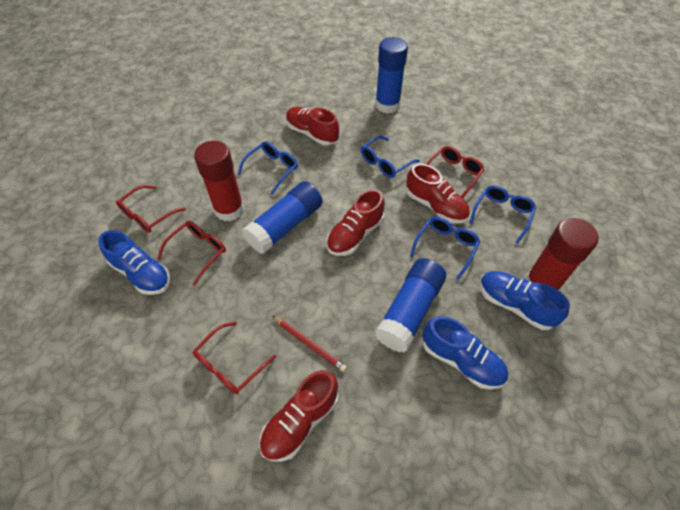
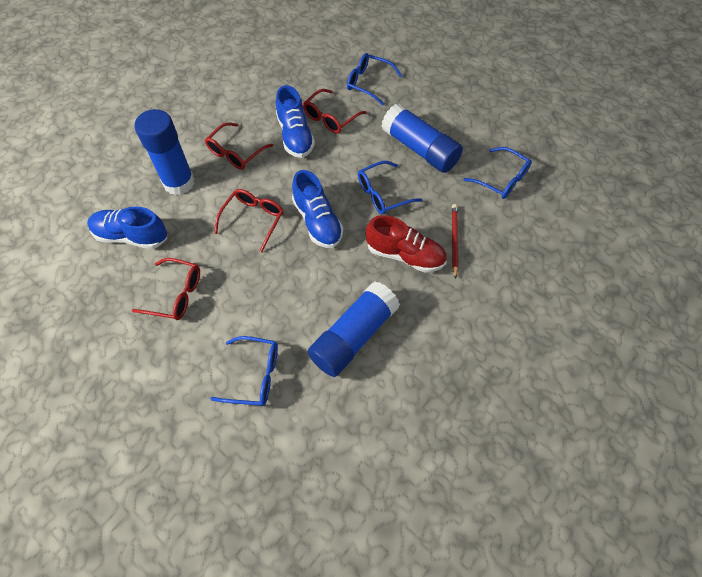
red glue stick: 2 -> 0
red shoe: 4 -> 1

